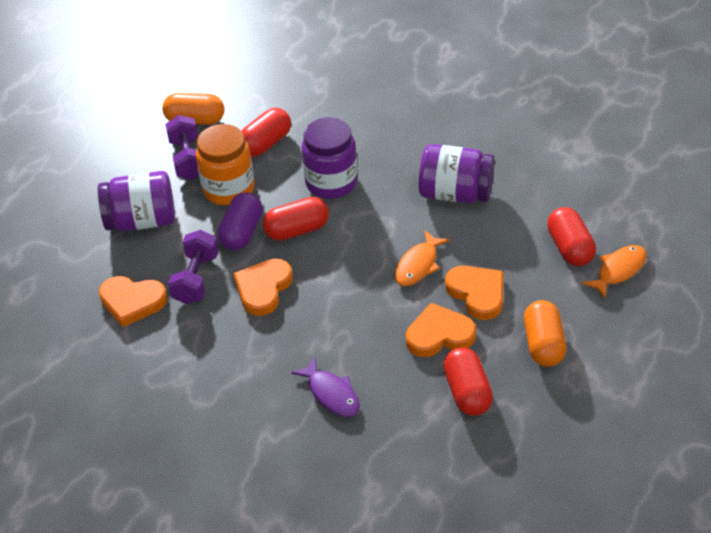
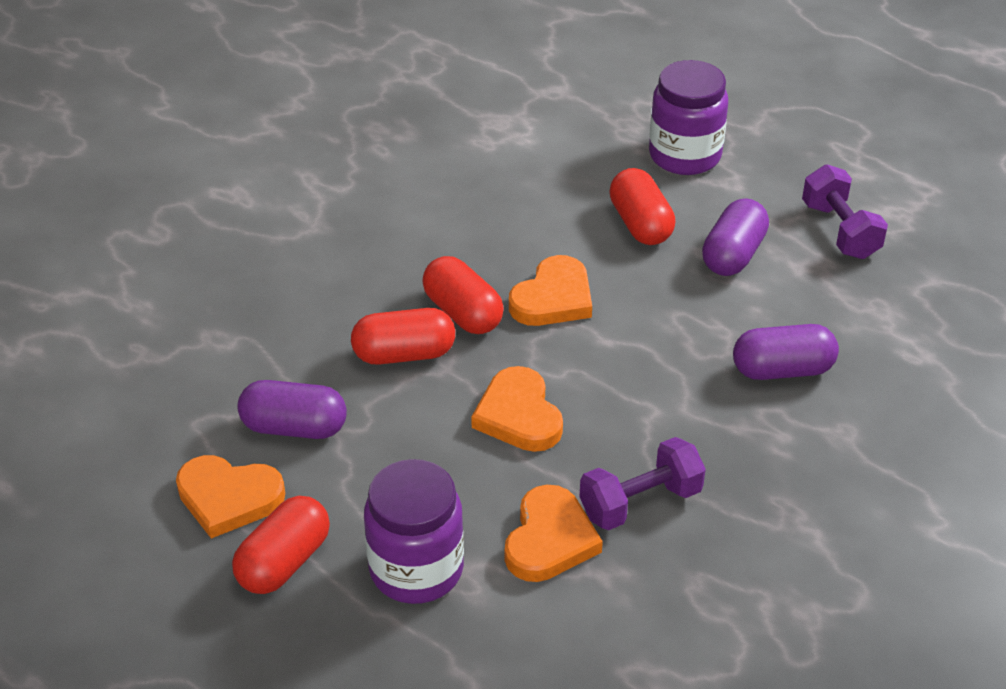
orange capsule: 2 -> 0
orange fish: 2 -> 0
orange jar: 1 -> 0
purple capsule: 1 -> 3
purple fish: 1 -> 0
purple jar: 3 -> 2

